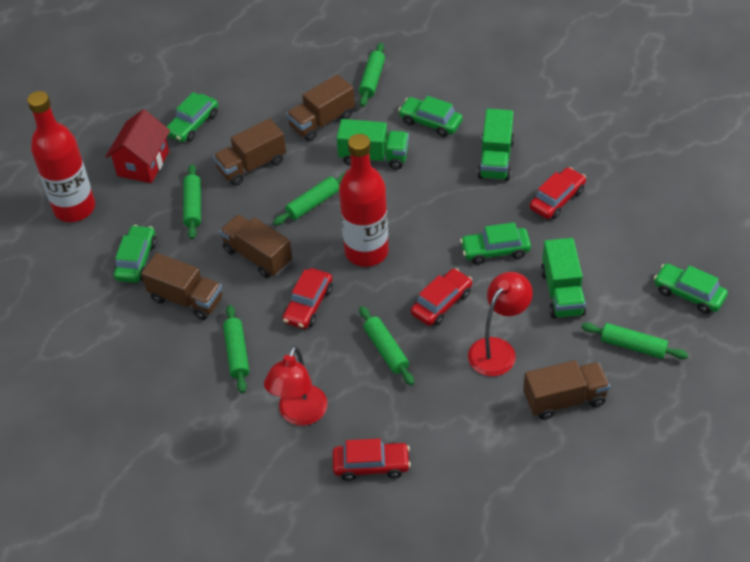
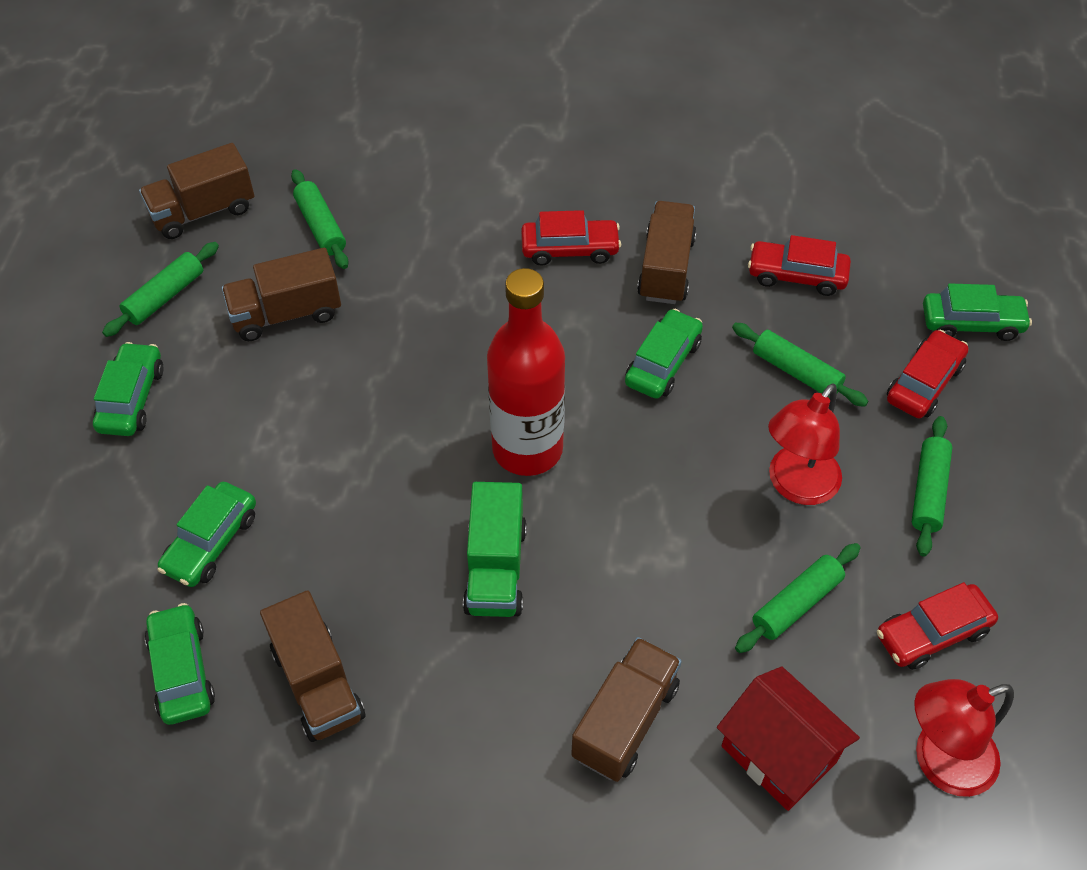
green rolling pin: 6 -> 5
green truck: 3 -> 1
red bottle: 2 -> 1

